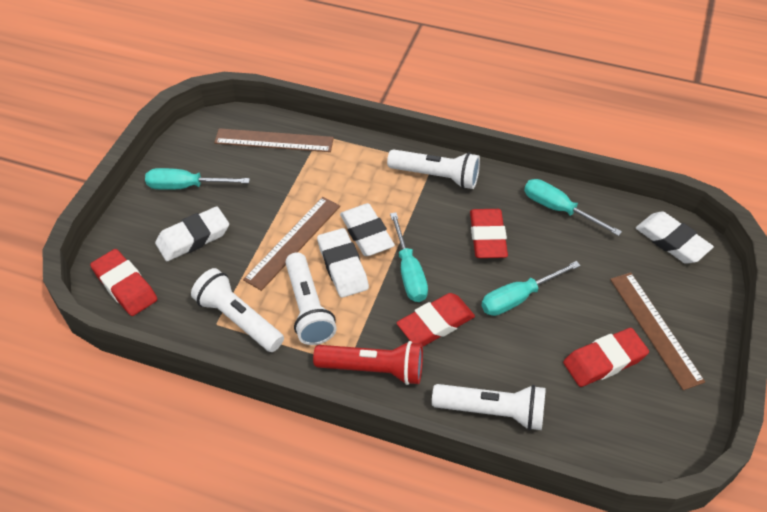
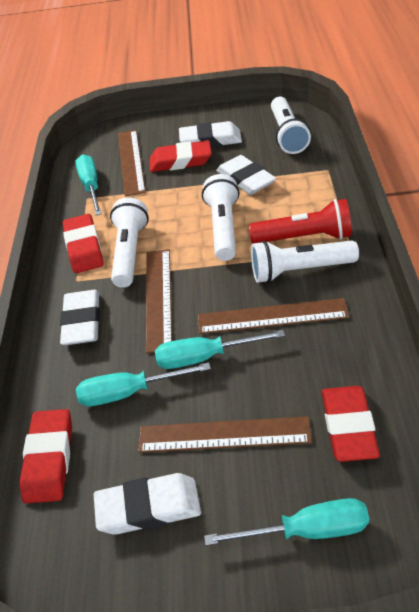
brown ruler: 3 -> 4

